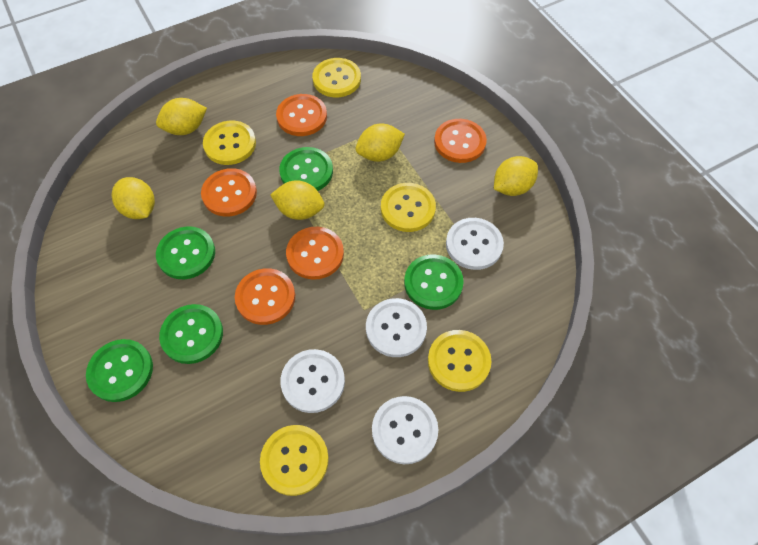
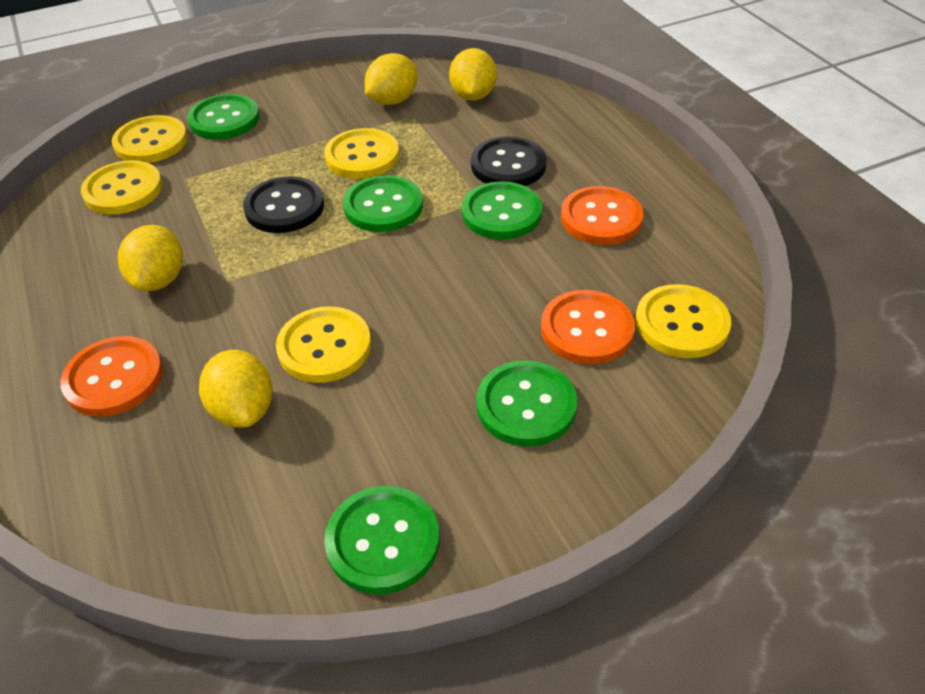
black button: 0 -> 2
orange button: 5 -> 3
white button: 4 -> 0
yellow lemon: 5 -> 4

